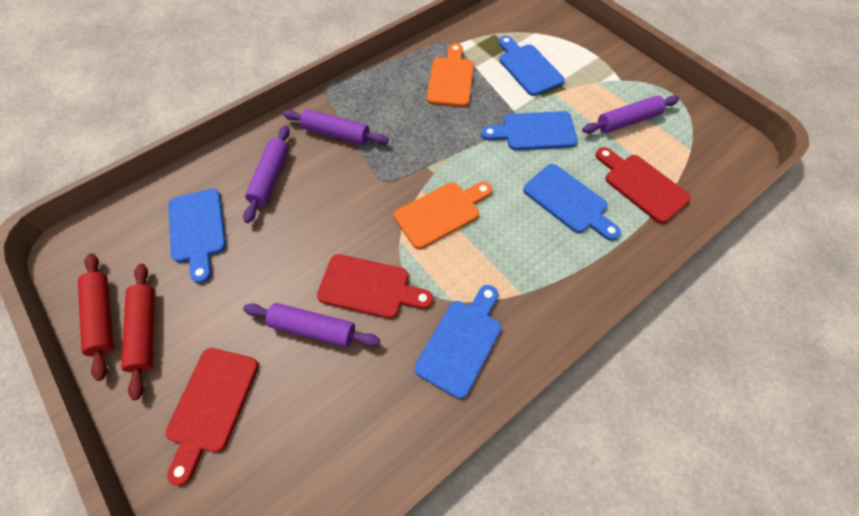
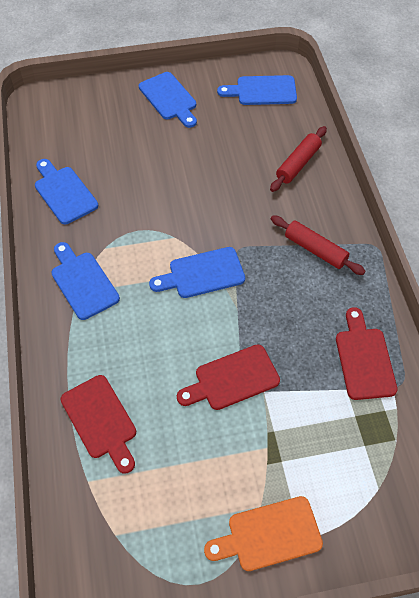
orange cutting board: 2 -> 1
purple rolling pin: 4 -> 0

